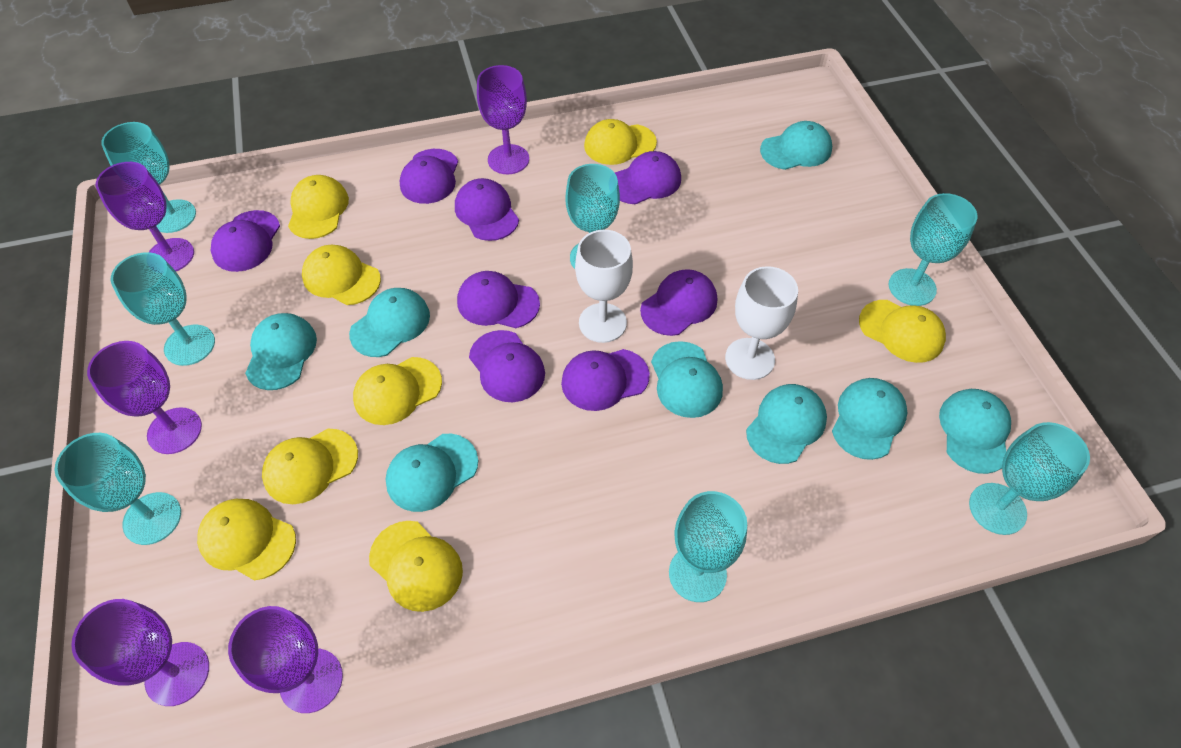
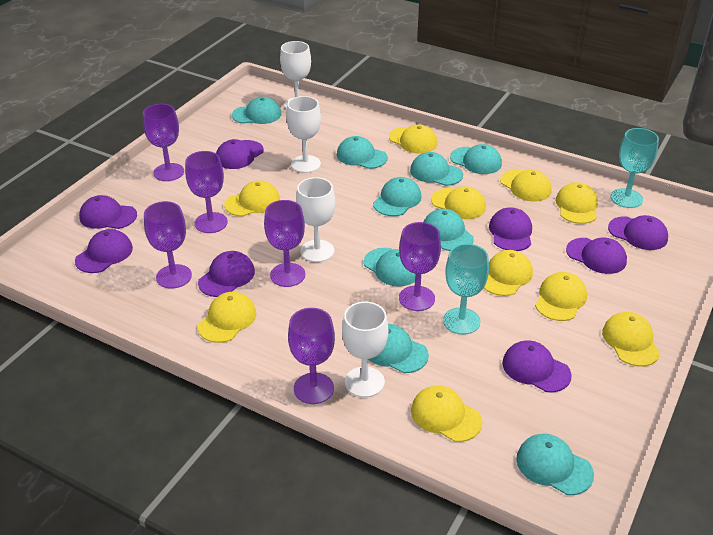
purple goblet: 5 -> 6
turquoise cap: 8 -> 9
turquoise goblet: 7 -> 2
white goblet: 2 -> 4
yellow cap: 8 -> 10

